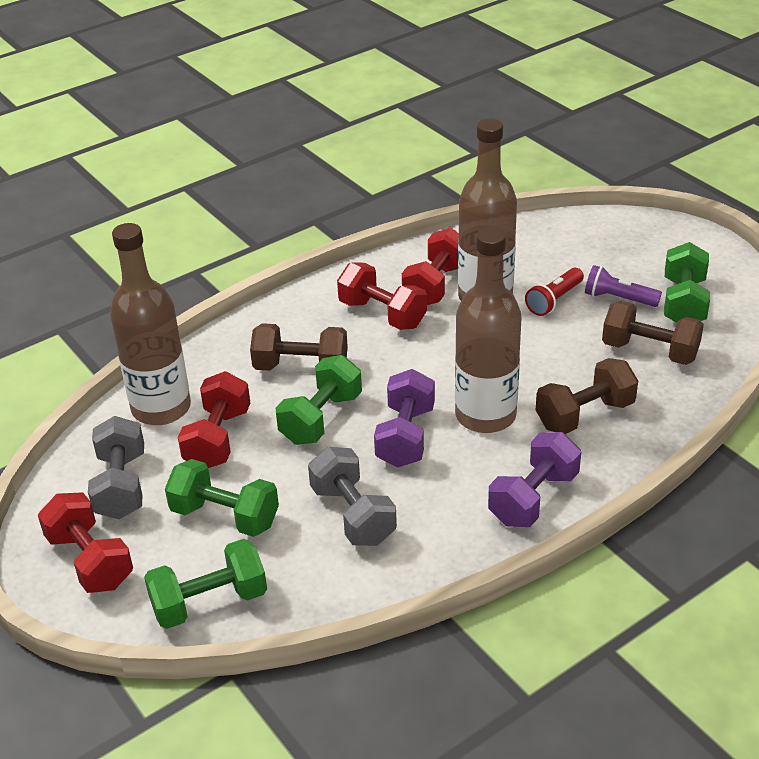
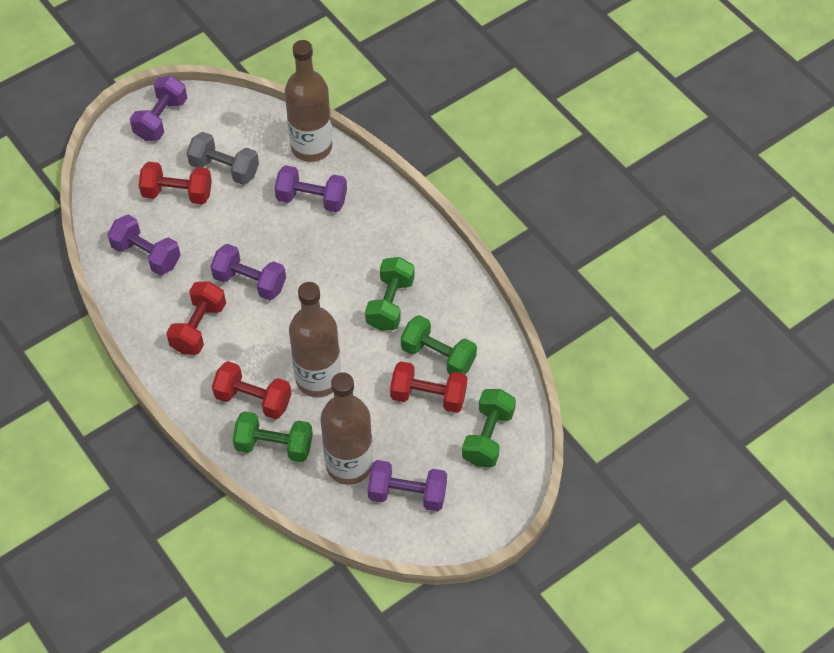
brown dumbbell: 3 -> 0
grey dumbbell: 2 -> 1
purple dumbbell: 2 -> 5
purple flashlight: 1 -> 0
red flashlight: 1 -> 0

